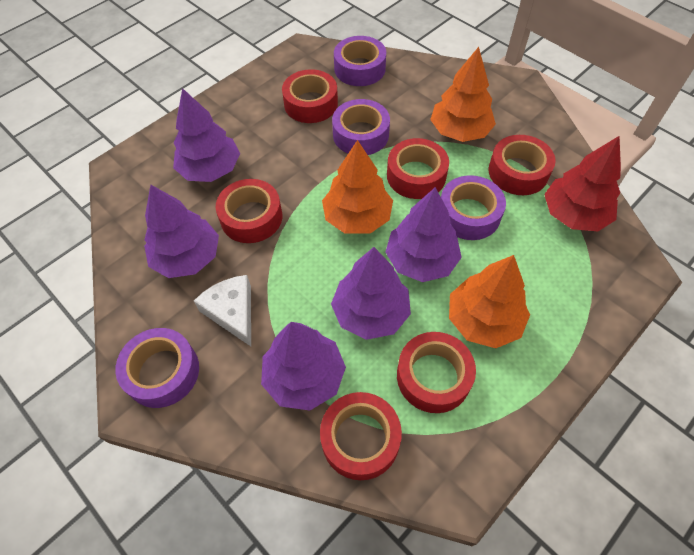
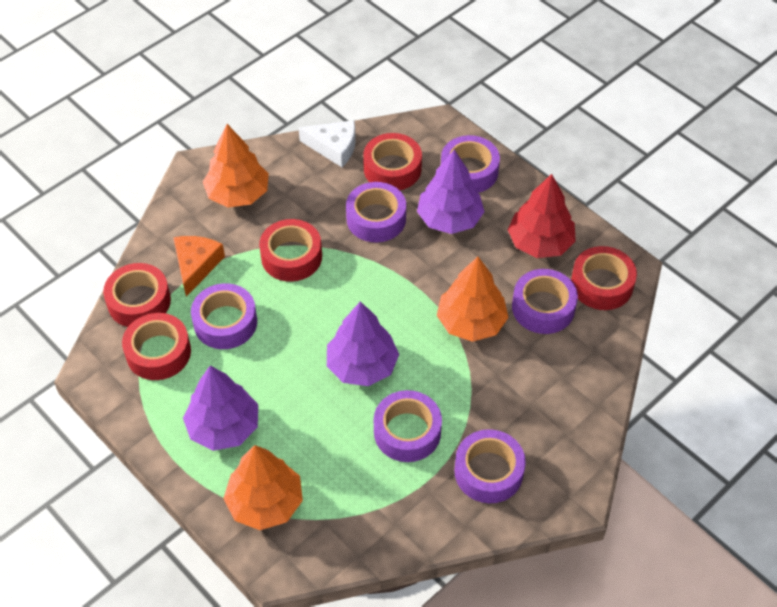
orange cheese: 0 -> 1
purple tape: 4 -> 6
purple tree: 5 -> 3
red tape: 6 -> 5

